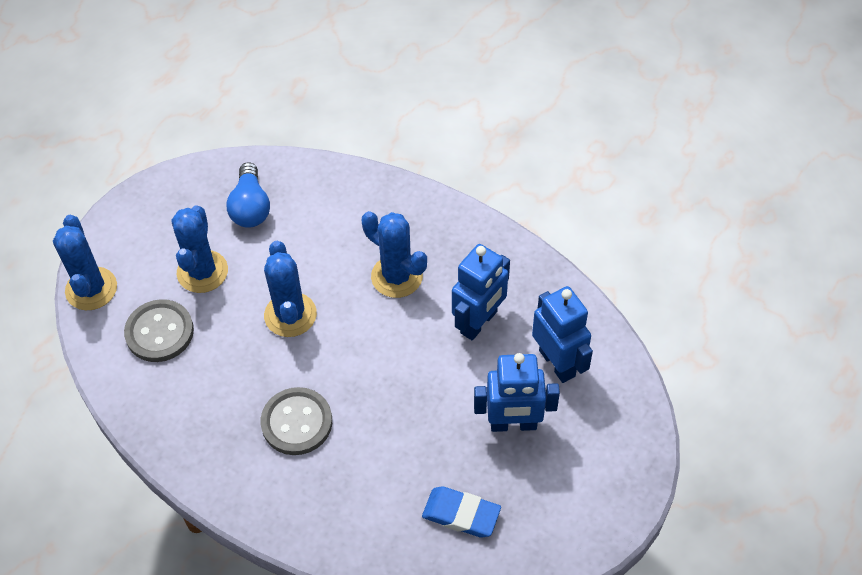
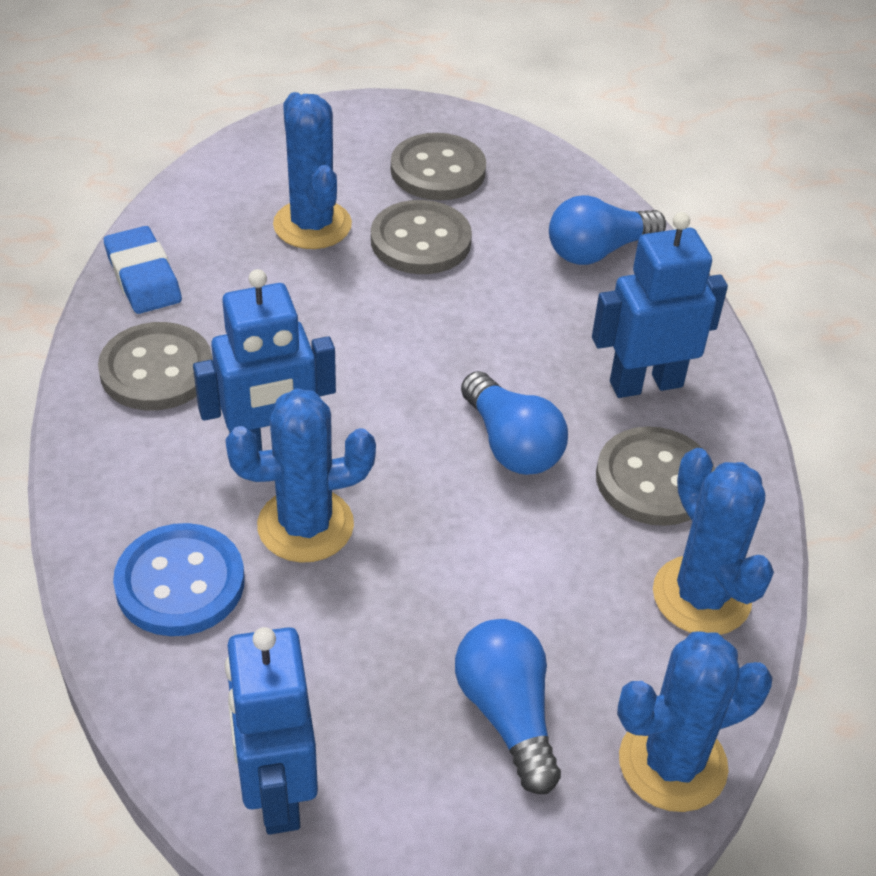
blue button: 0 -> 1
blue light bulb: 1 -> 3
grey button: 2 -> 4

